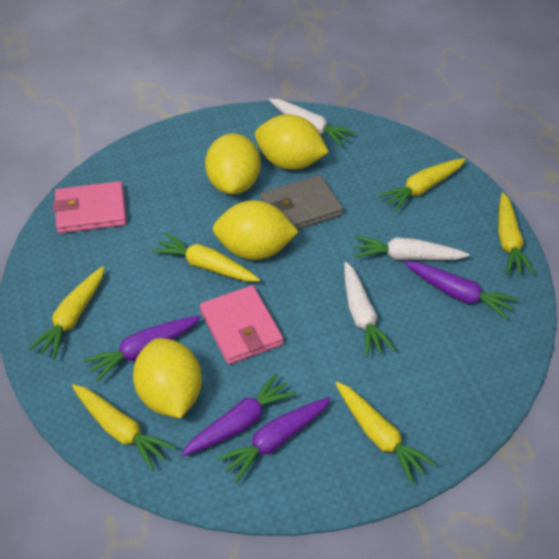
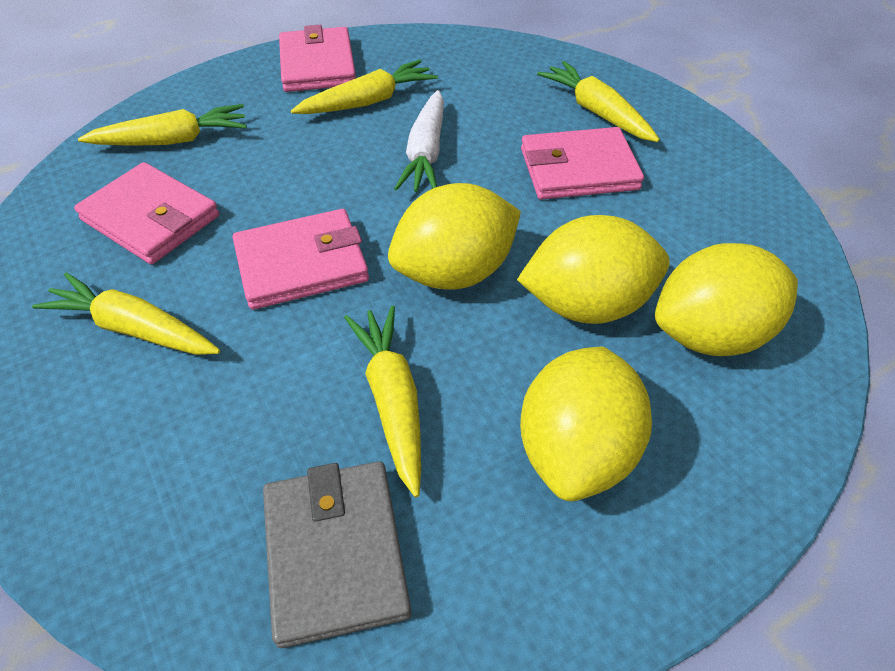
pink wallet: 2 -> 4
purple carrot: 4 -> 0
white carrot: 3 -> 1
yellow carrot: 6 -> 5

